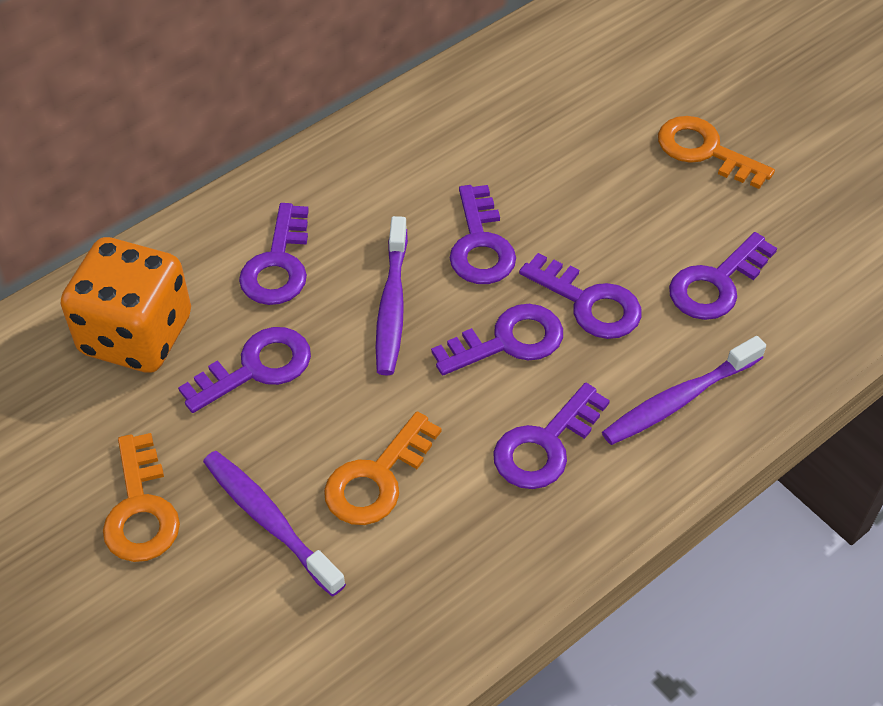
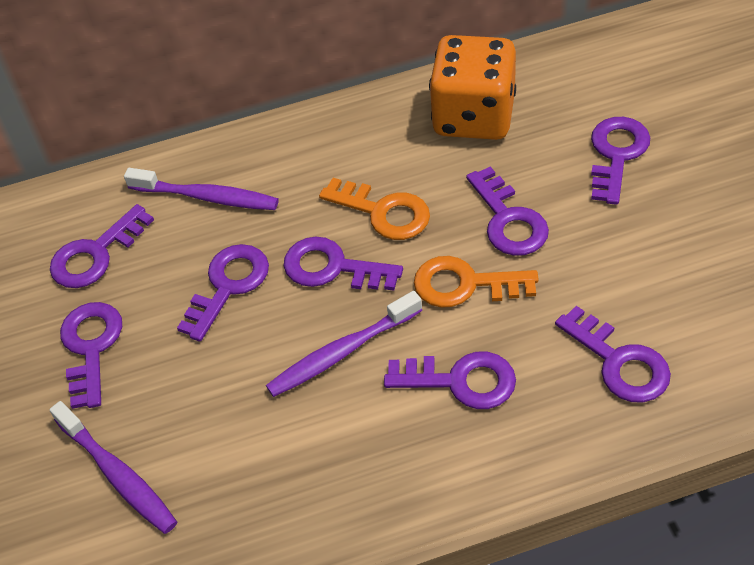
orange key: 3 -> 2
purple key: 7 -> 8

